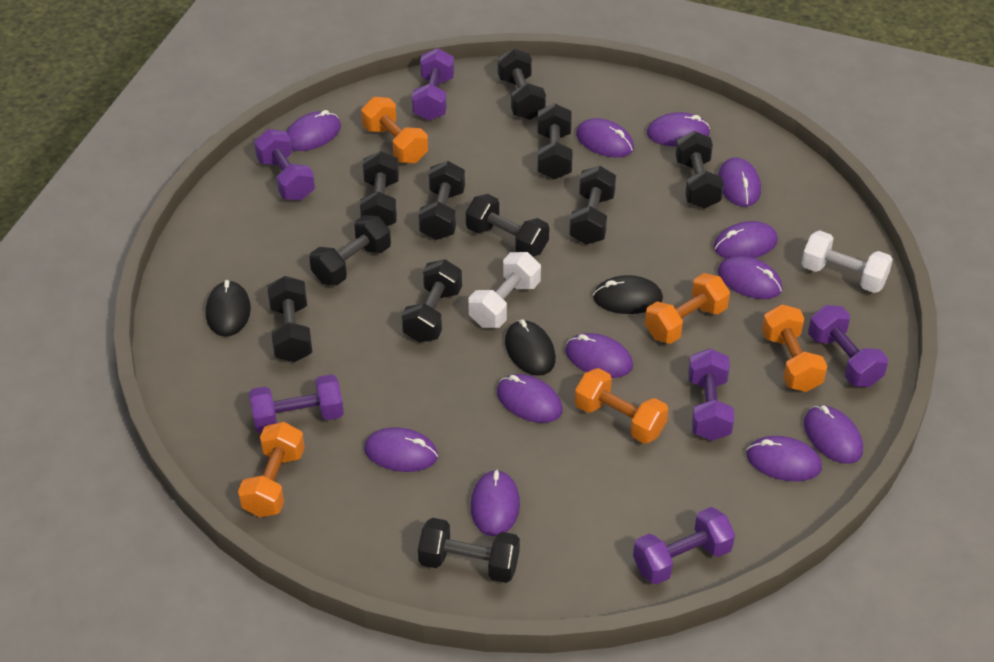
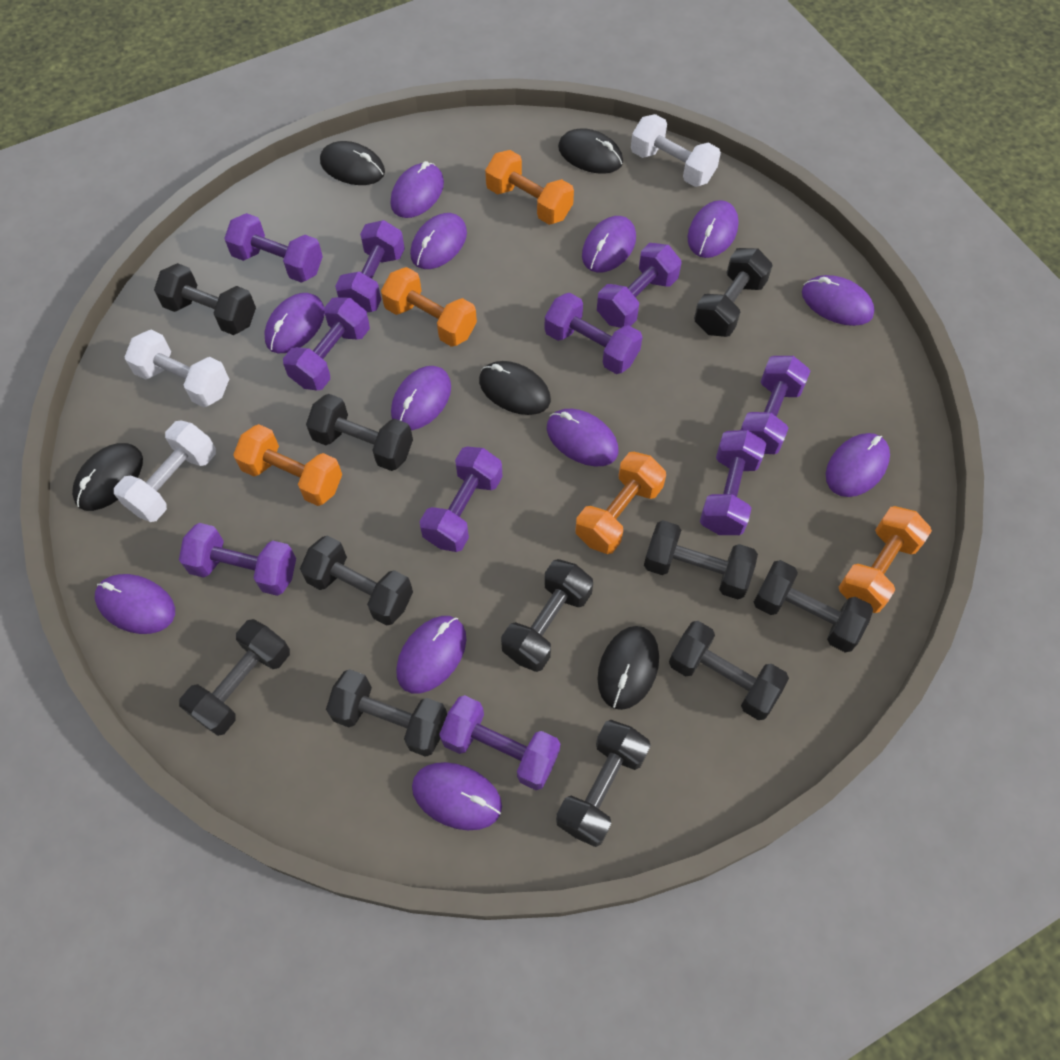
black mouse: 3 -> 5
purple dumbbell: 6 -> 10
white dumbbell: 2 -> 3

